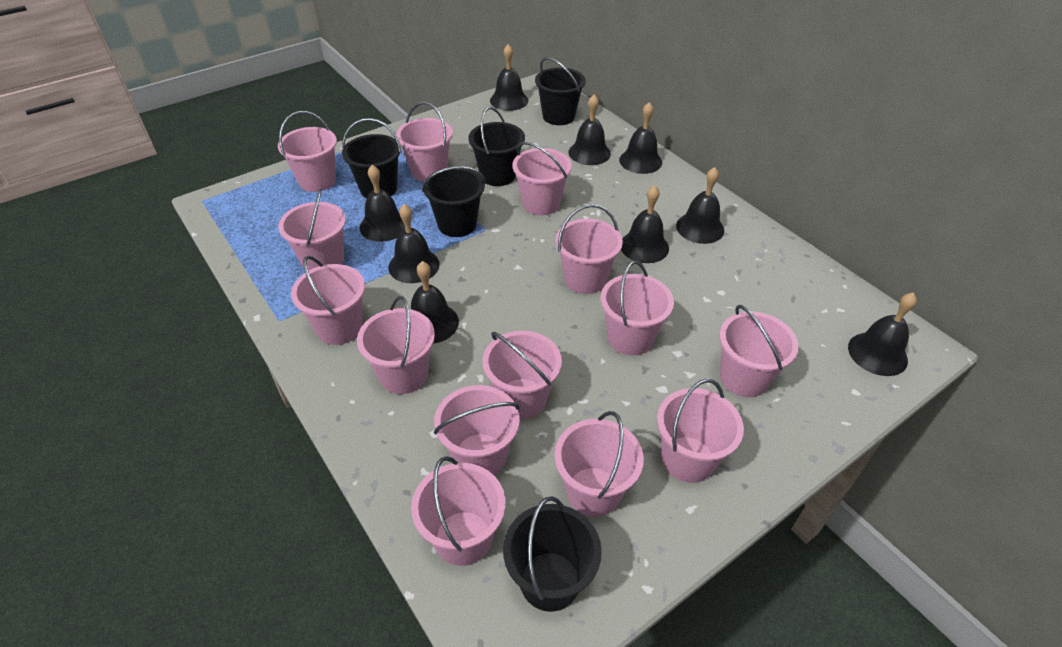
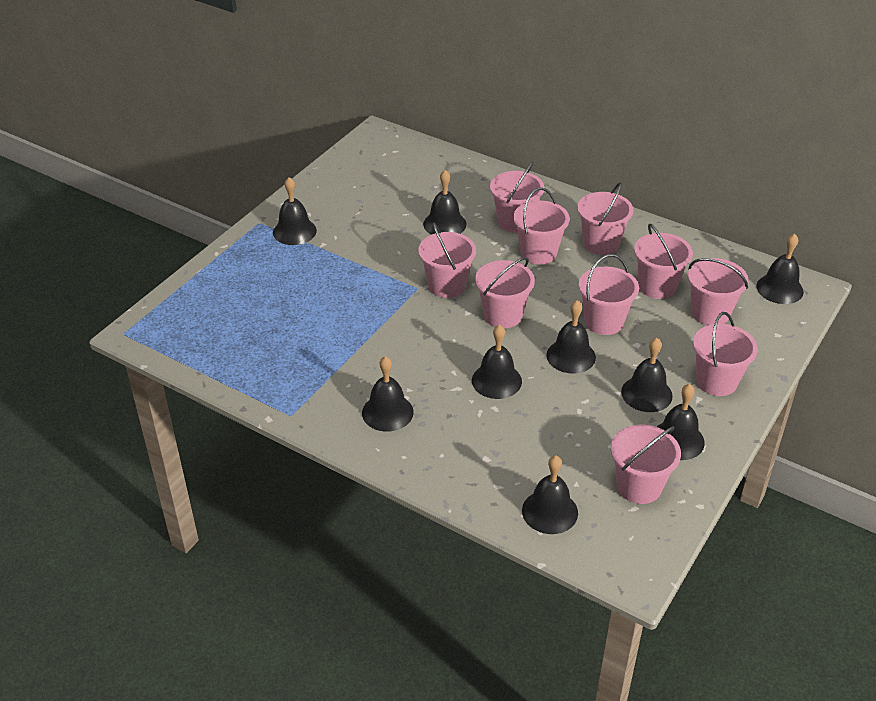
black bucket: 5 -> 0
pink bucket: 14 -> 10

